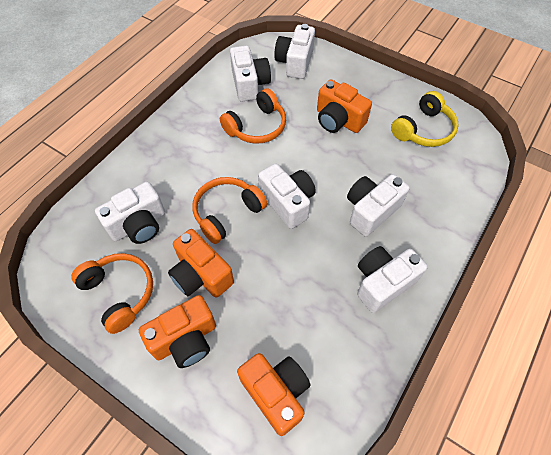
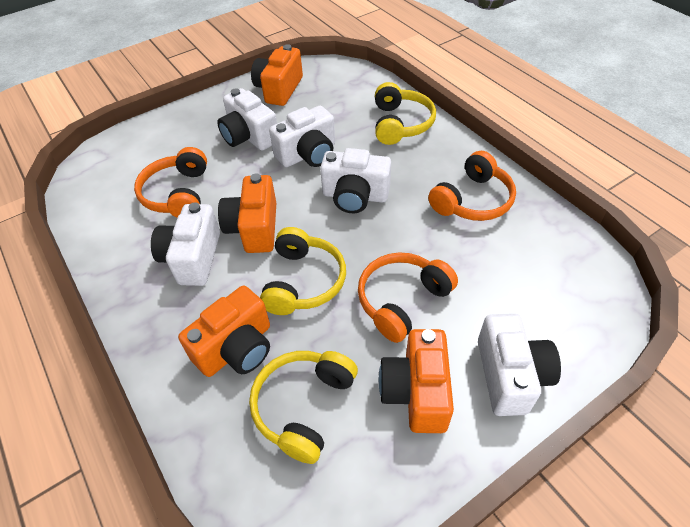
white camera: 6 -> 5
yellow headphones: 1 -> 3

